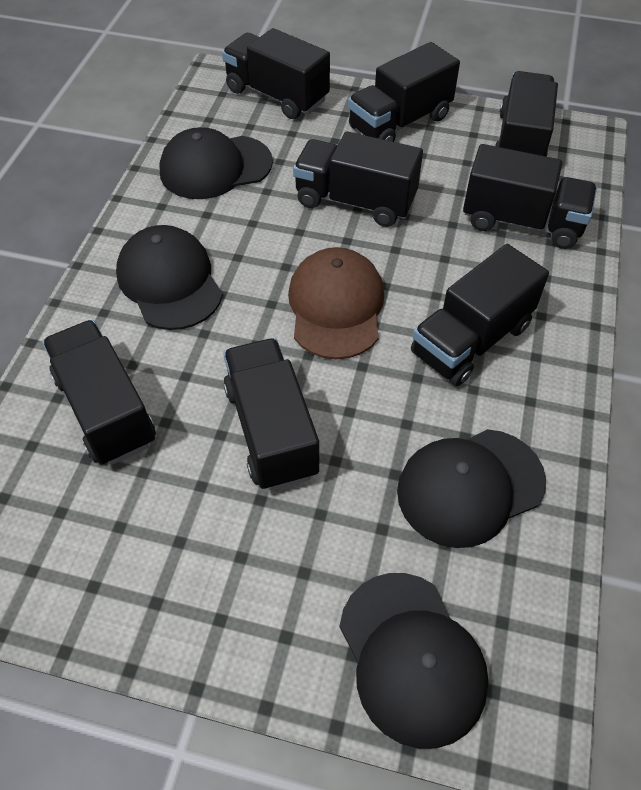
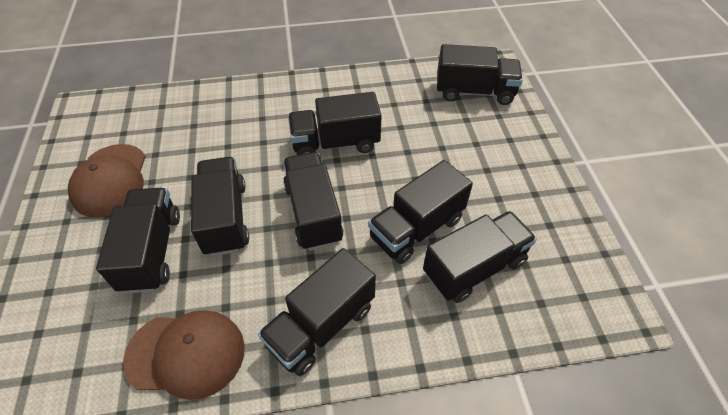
black cap: 4 -> 0
brown cap: 1 -> 2

